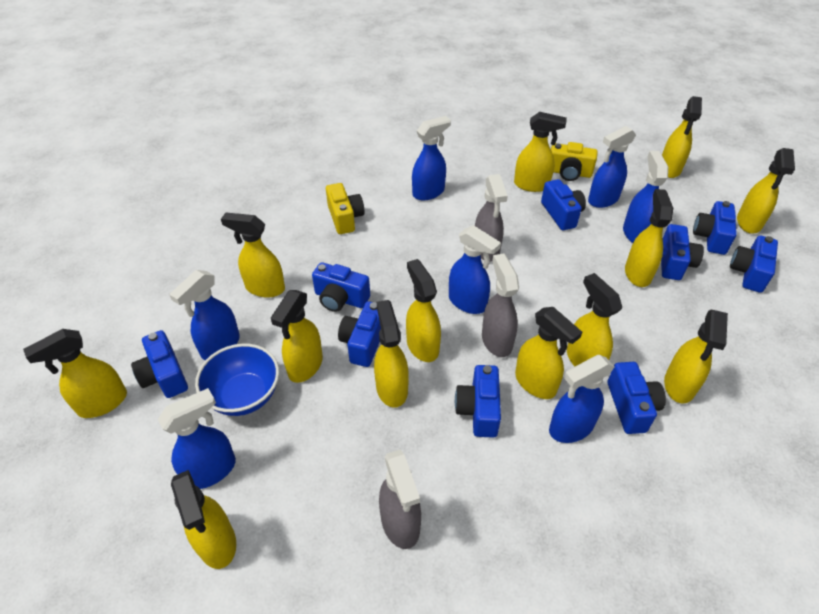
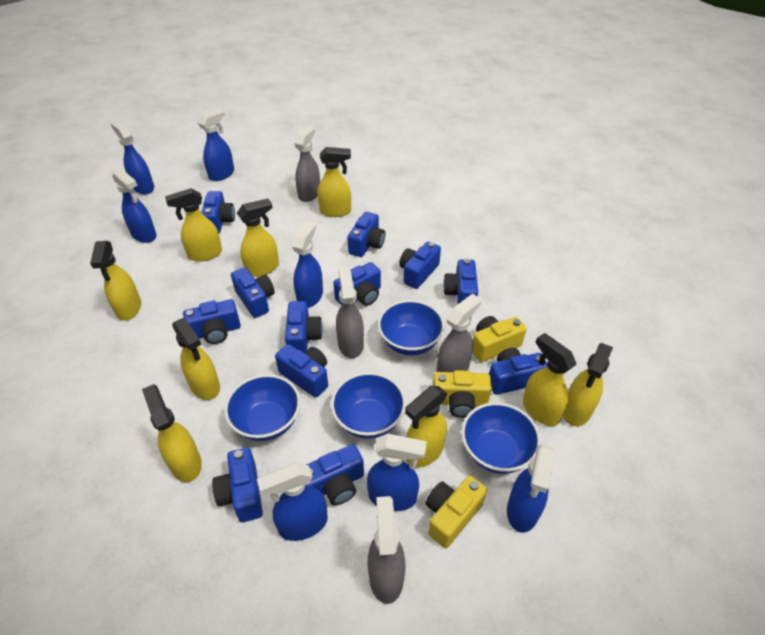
blue bowl: 1 -> 4
blue camera: 9 -> 12
grey spray bottle: 3 -> 4
yellow camera: 2 -> 3
yellow spray bottle: 13 -> 9

